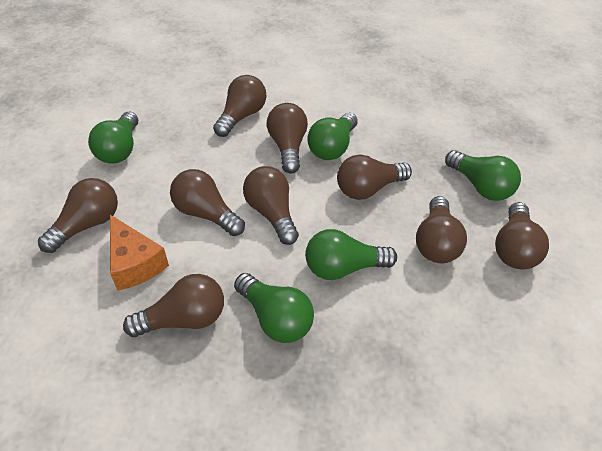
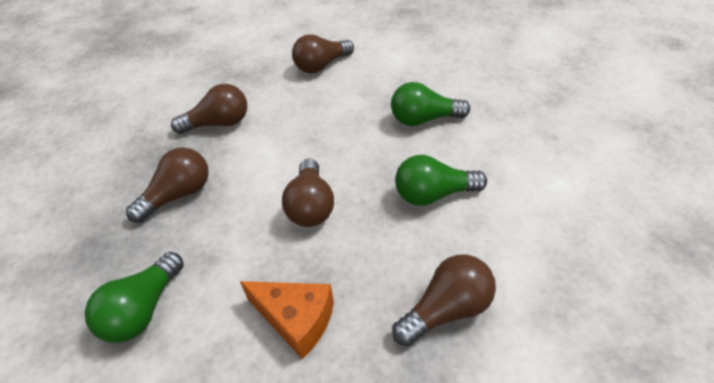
brown light bulb: 9 -> 5
green light bulb: 5 -> 3

